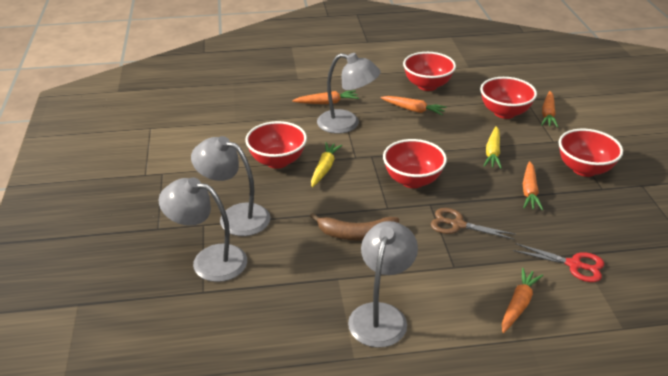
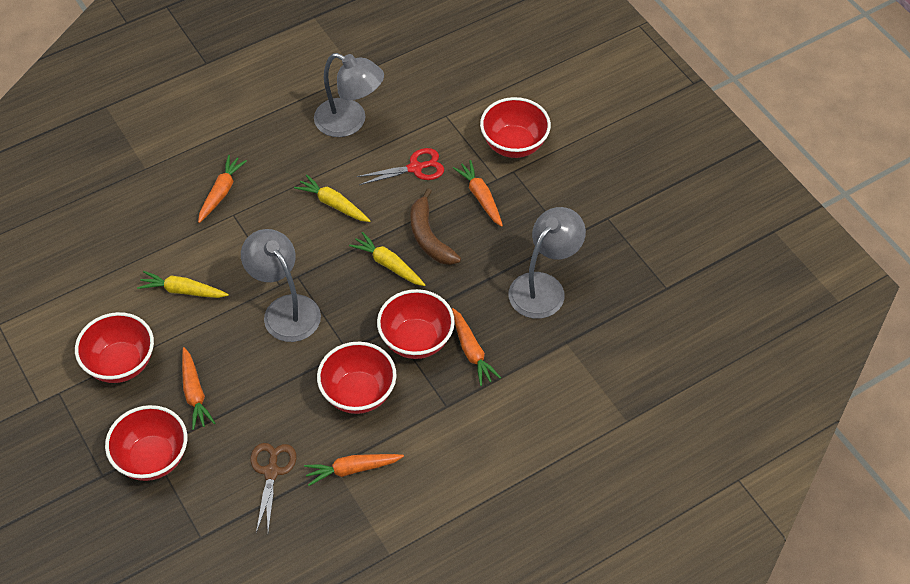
grey lamp: 4 -> 3
yellow carrot: 2 -> 3

